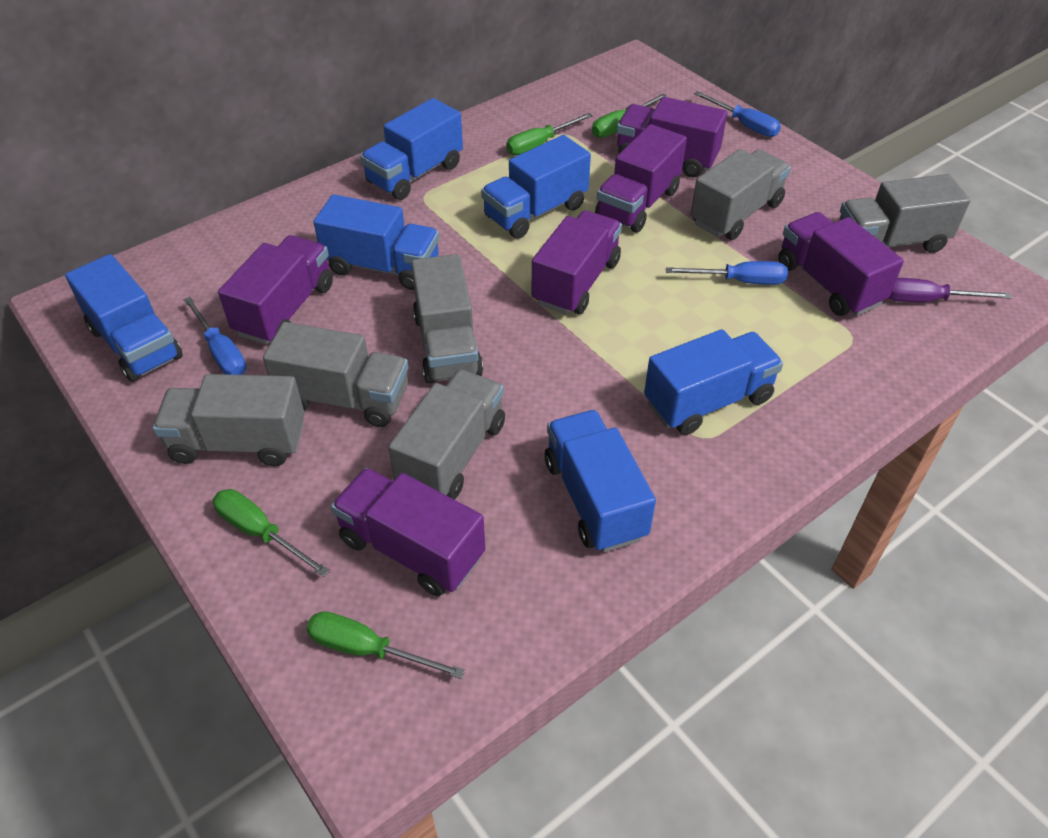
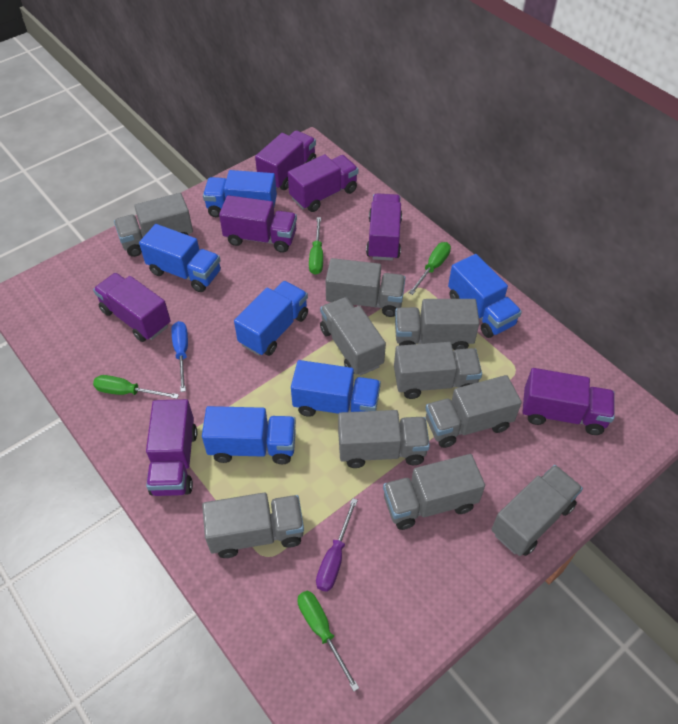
blue screwdriver: 3 -> 1
grey truck: 6 -> 10
purple truck: 6 -> 7

